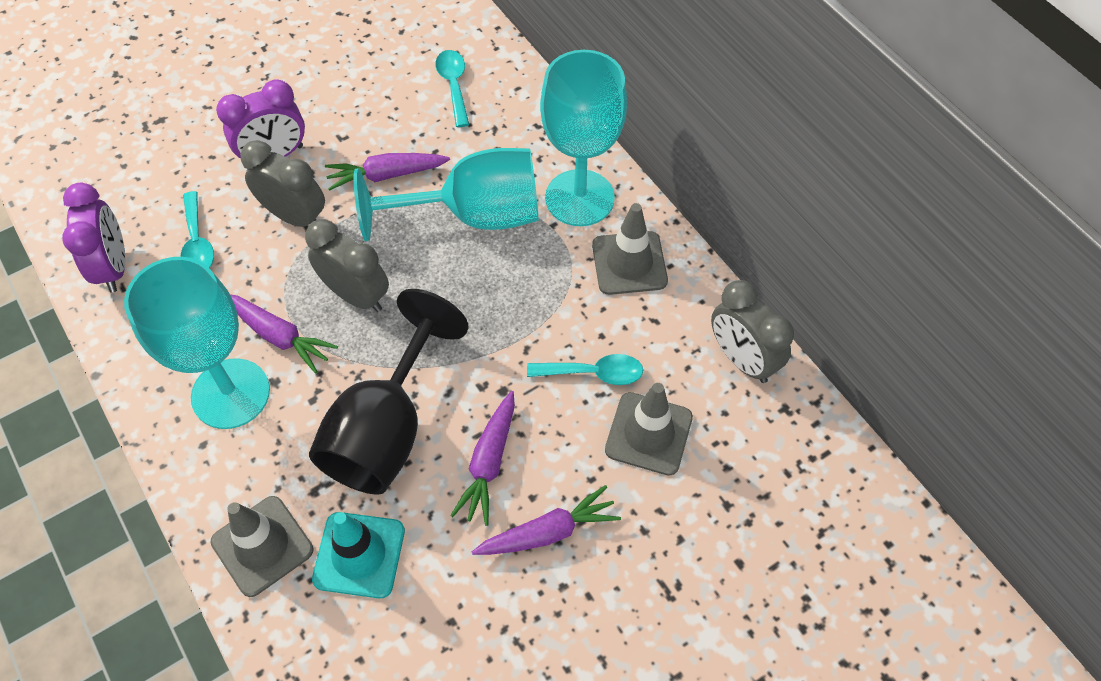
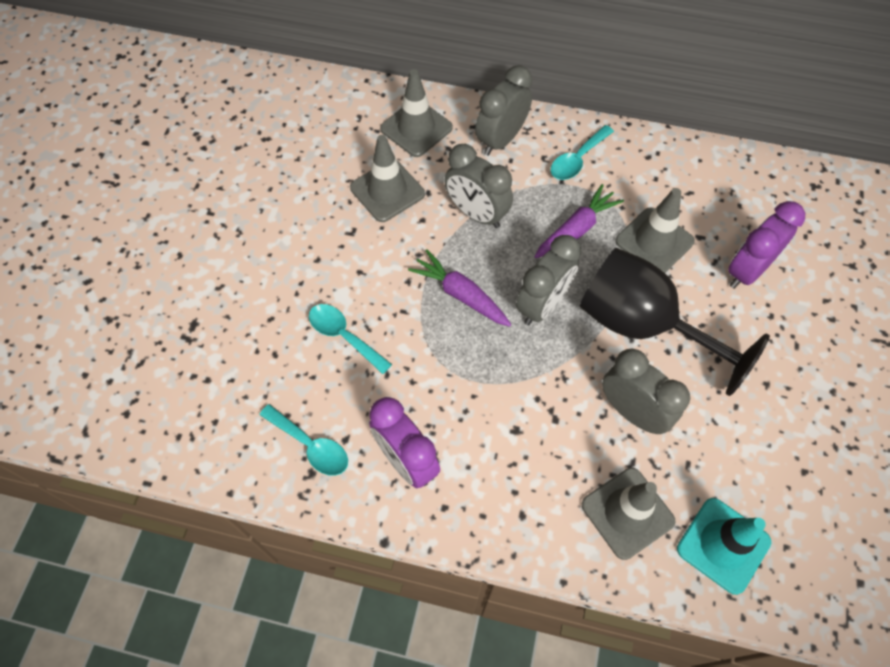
grey clock: 3 -> 4
grey traffic cone: 3 -> 4
purple carrot: 4 -> 2
turquoise goblet: 3 -> 0

